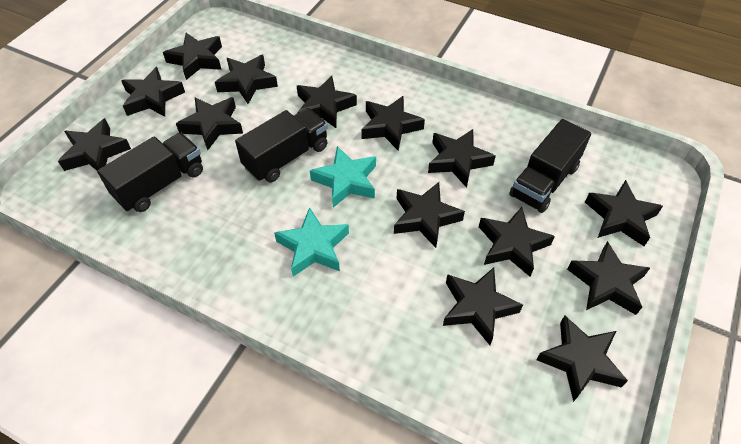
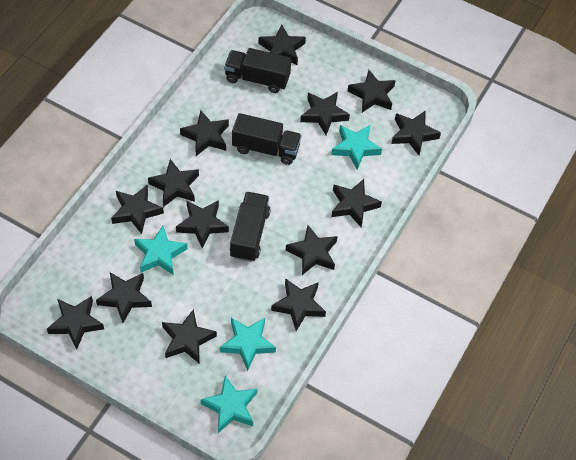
turquoise star: 2 -> 4

